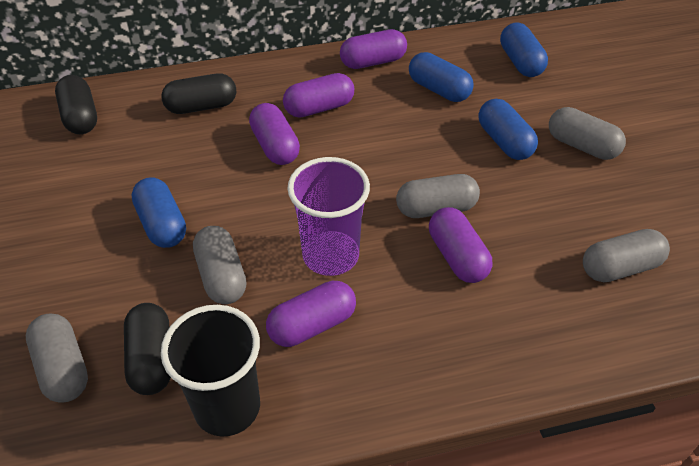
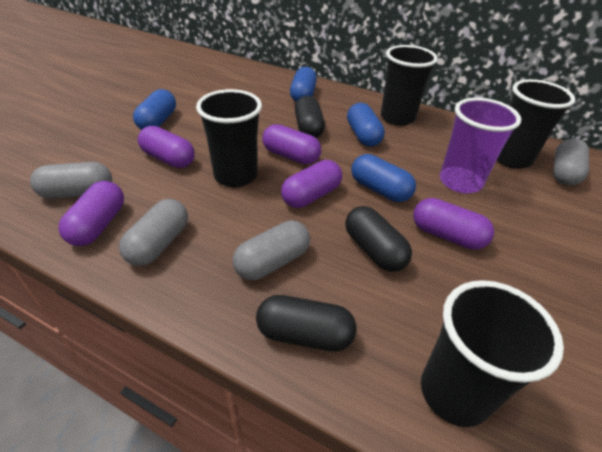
black cup: 1 -> 4
grey capsule: 5 -> 4

